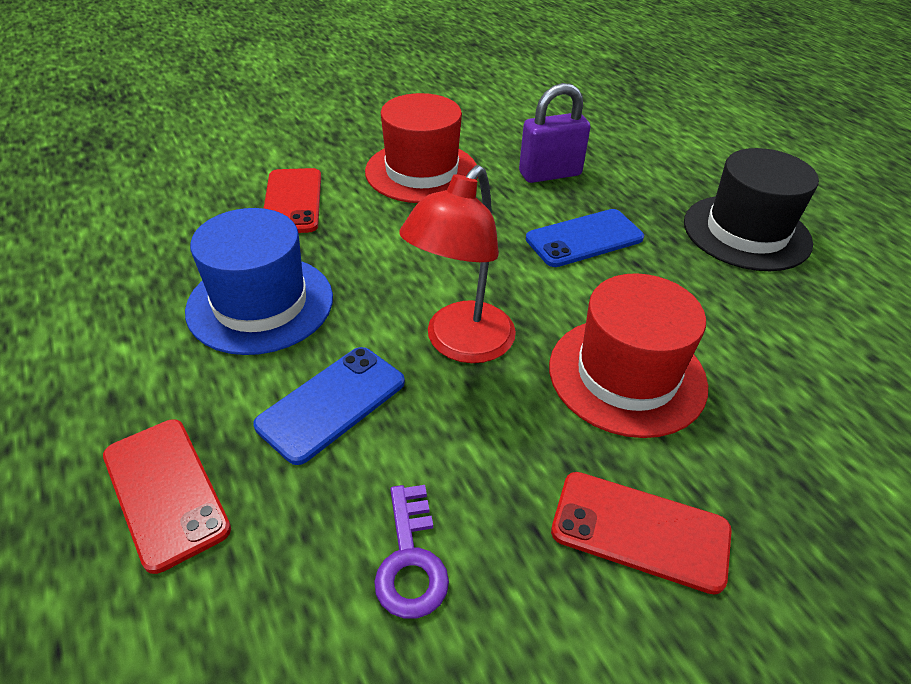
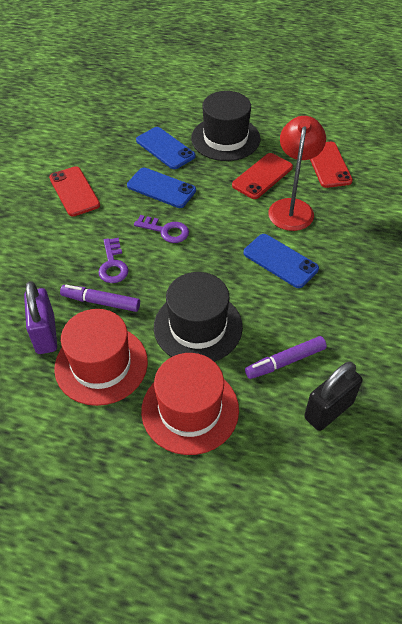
black hat: 1 -> 2
black padlock: 0 -> 1
blue hat: 1 -> 0
blue phone: 2 -> 3
purple key: 1 -> 2
purple marker: 0 -> 2

